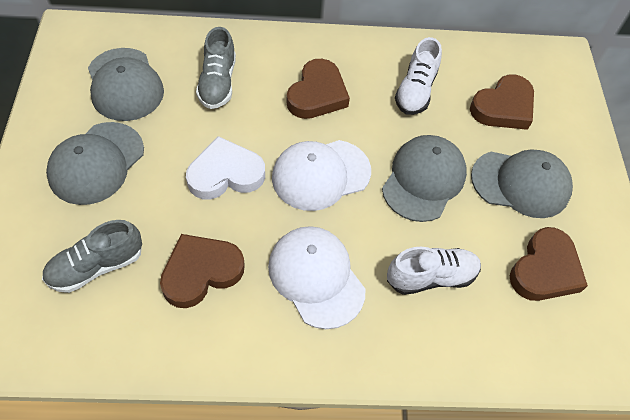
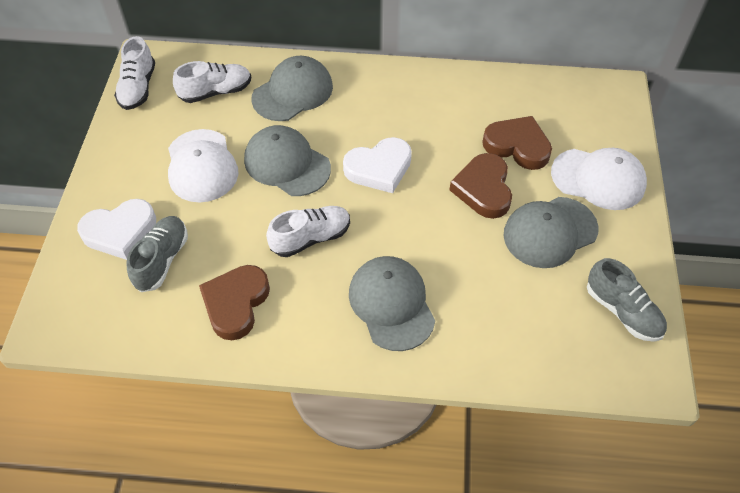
brown heart: 4 -> 3
white heart: 1 -> 2
white shoe: 2 -> 3

